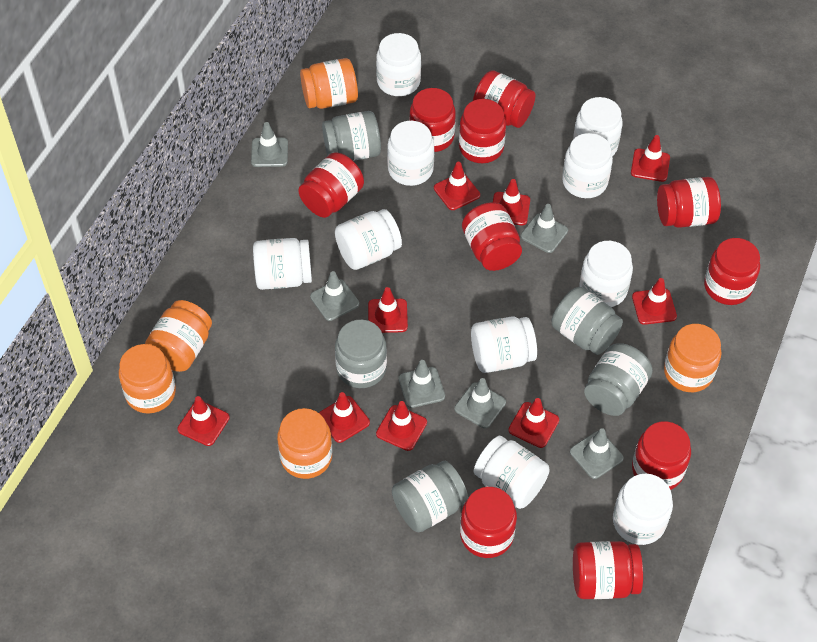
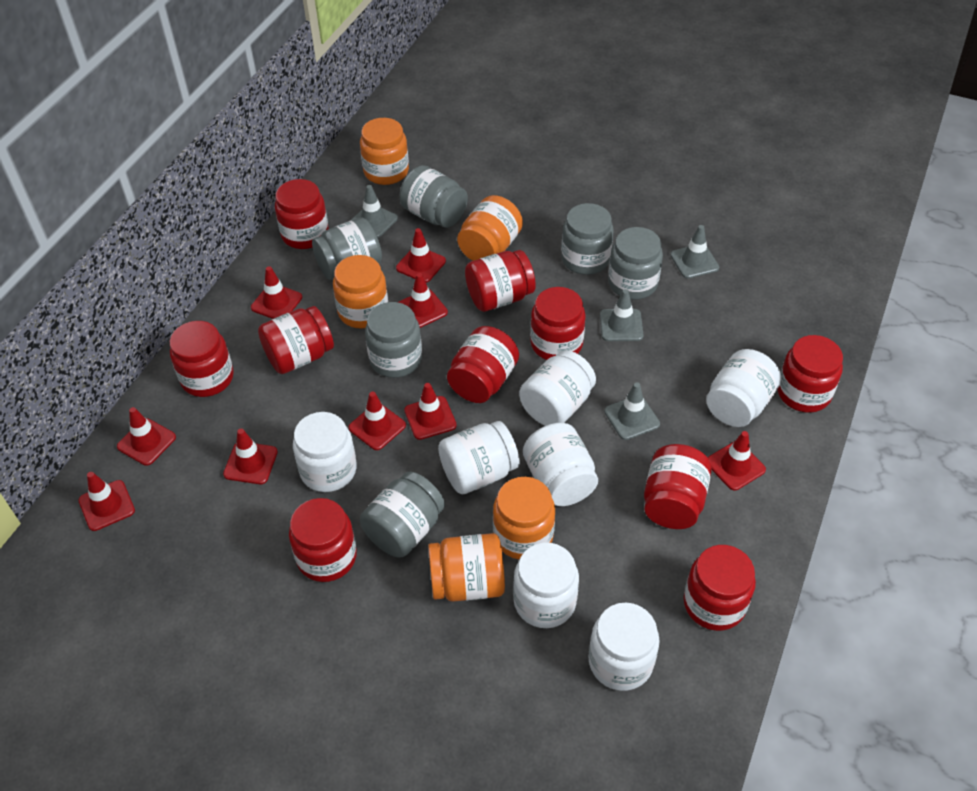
grey jar: 5 -> 6
grey traffic cone: 6 -> 4
white jar: 10 -> 7

